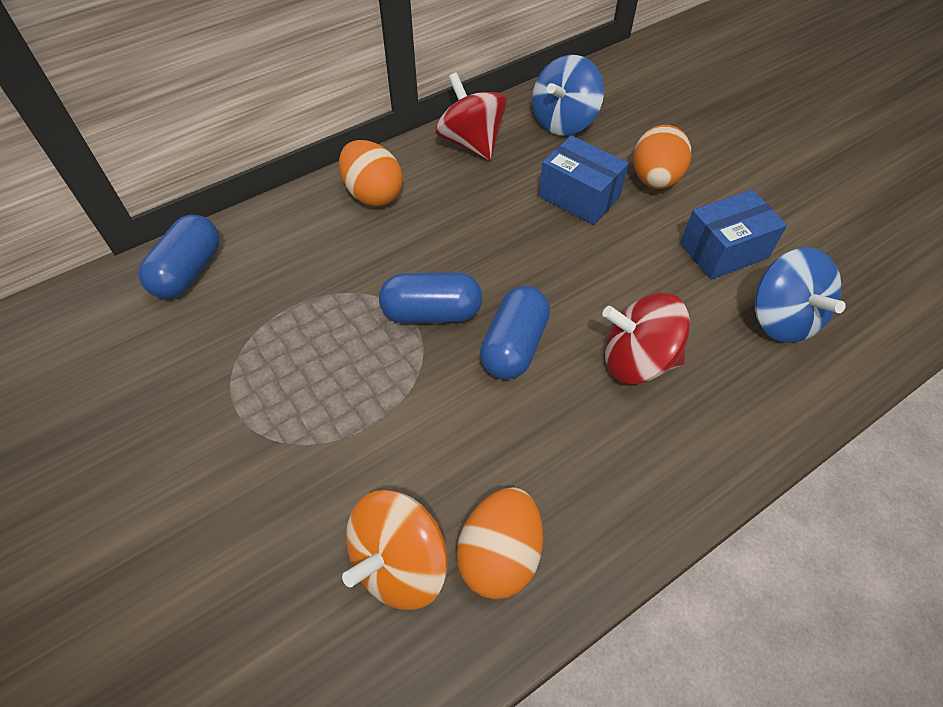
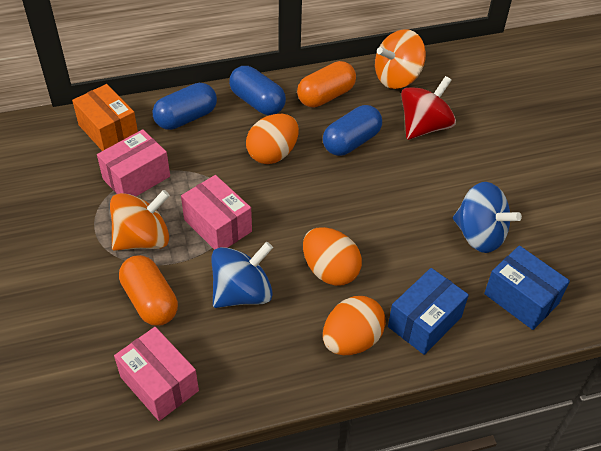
orange box: 0 -> 1
orange capsule: 0 -> 2
orange spinning top: 1 -> 2
pink box: 0 -> 3
red spinning top: 2 -> 1

